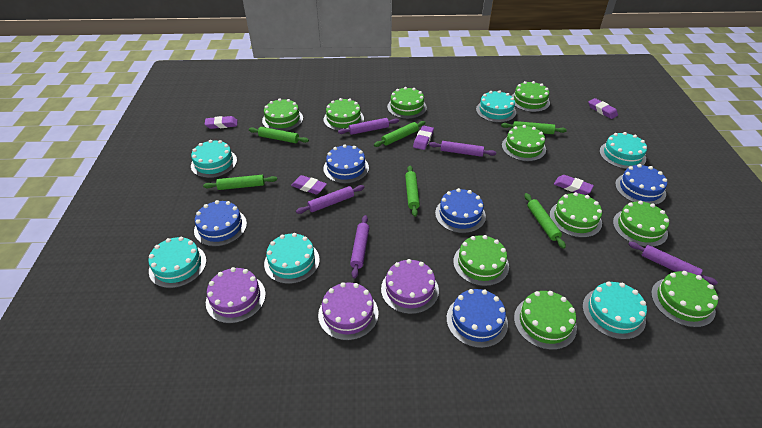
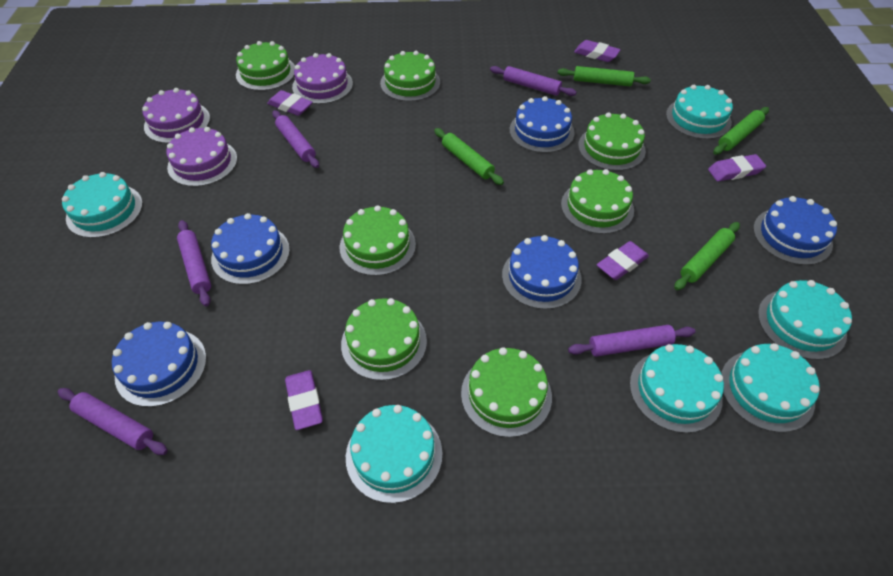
green cake: 10 -> 7
green rolling pin: 6 -> 4

